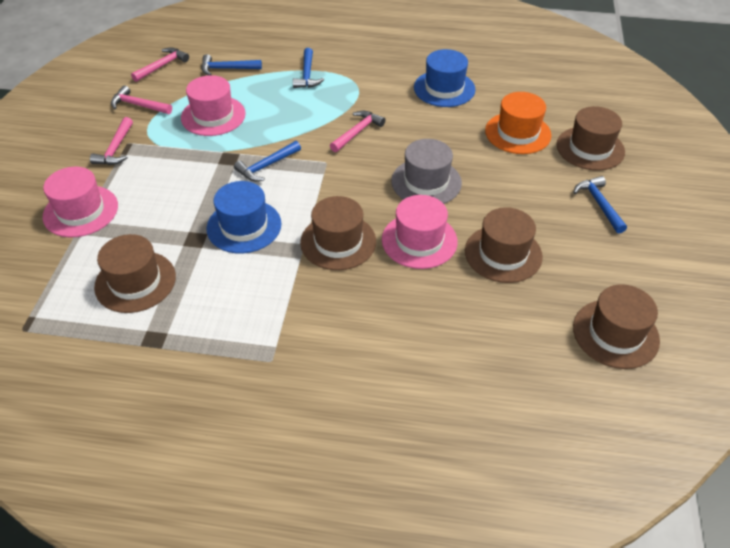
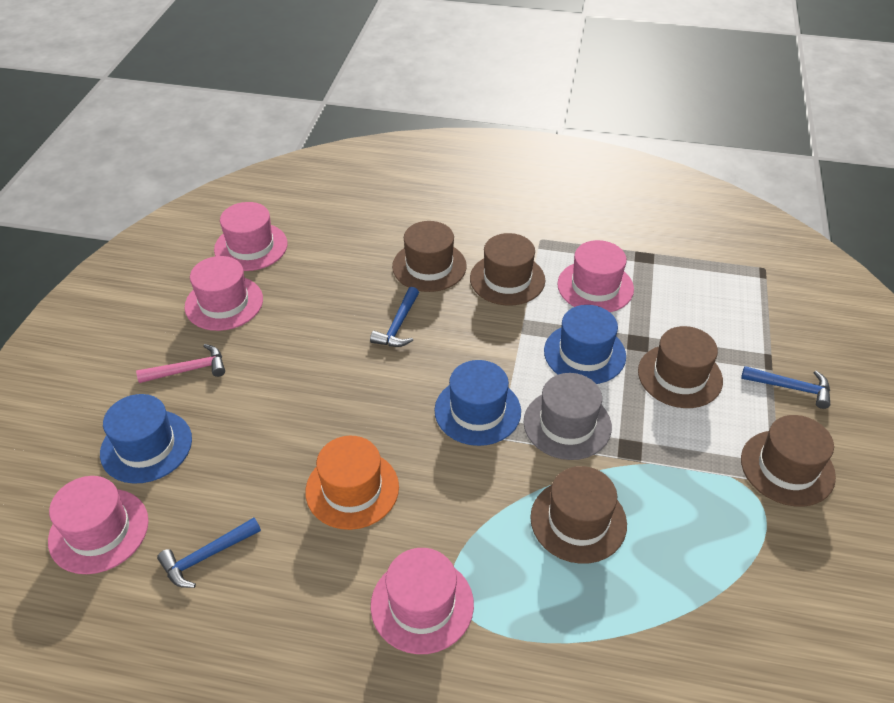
blue hammer: 4 -> 3
blue hat: 2 -> 3
pink hammer: 4 -> 1
pink hat: 3 -> 5

